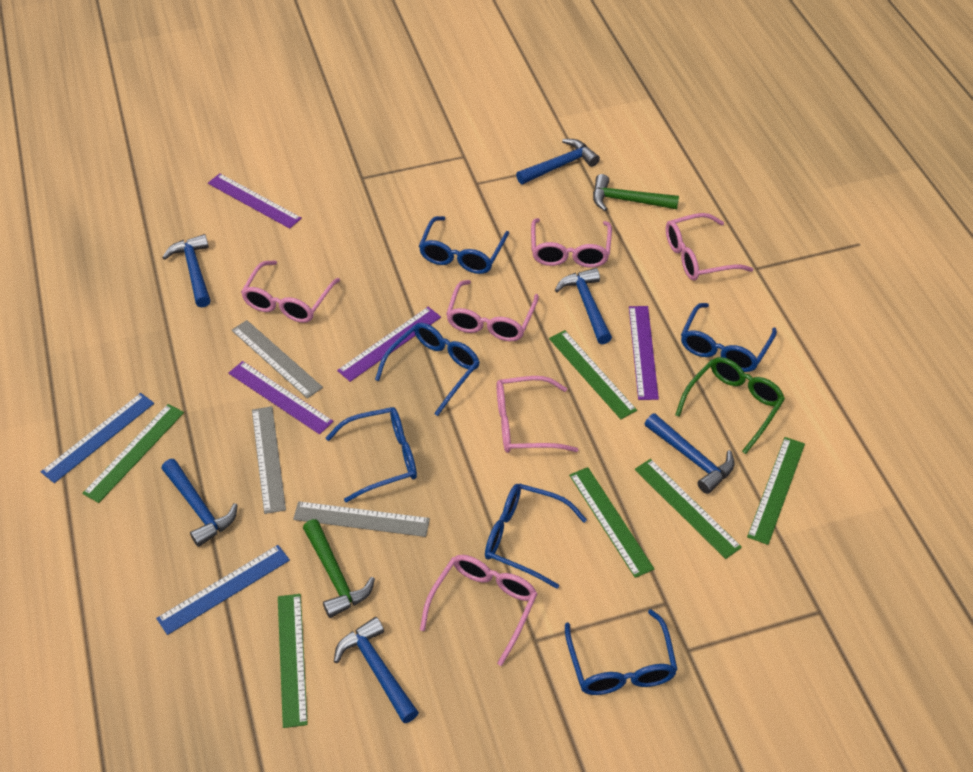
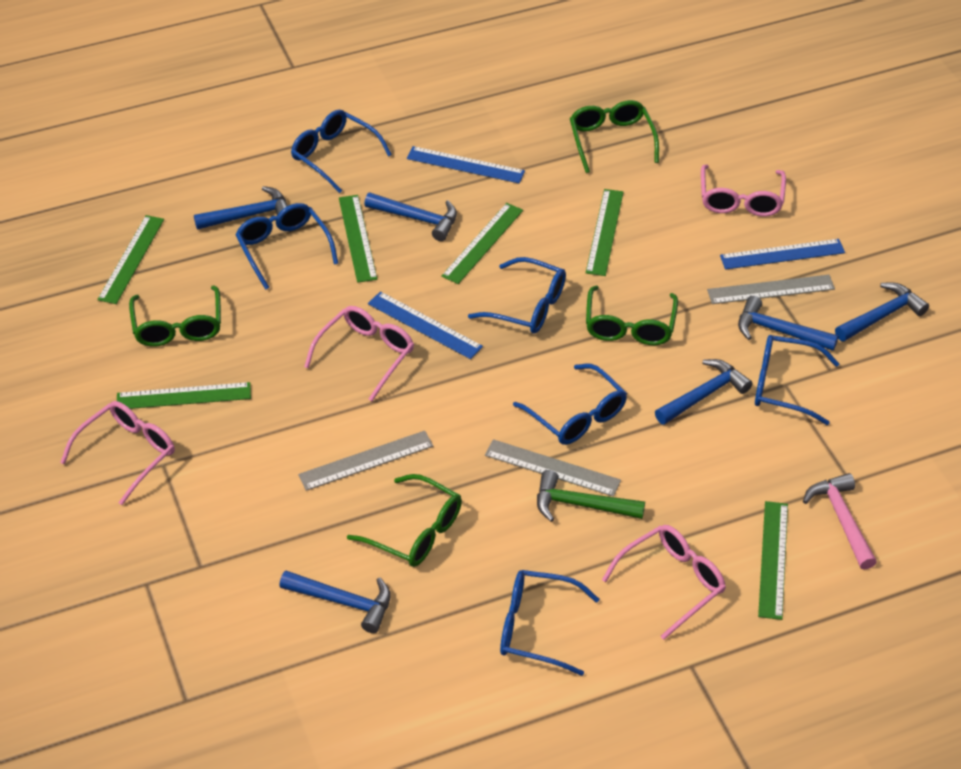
blue ruler: 2 -> 3
green glasses: 1 -> 4
green hammer: 2 -> 1
pink glasses: 6 -> 4
pink hammer: 0 -> 1
purple ruler: 4 -> 0

